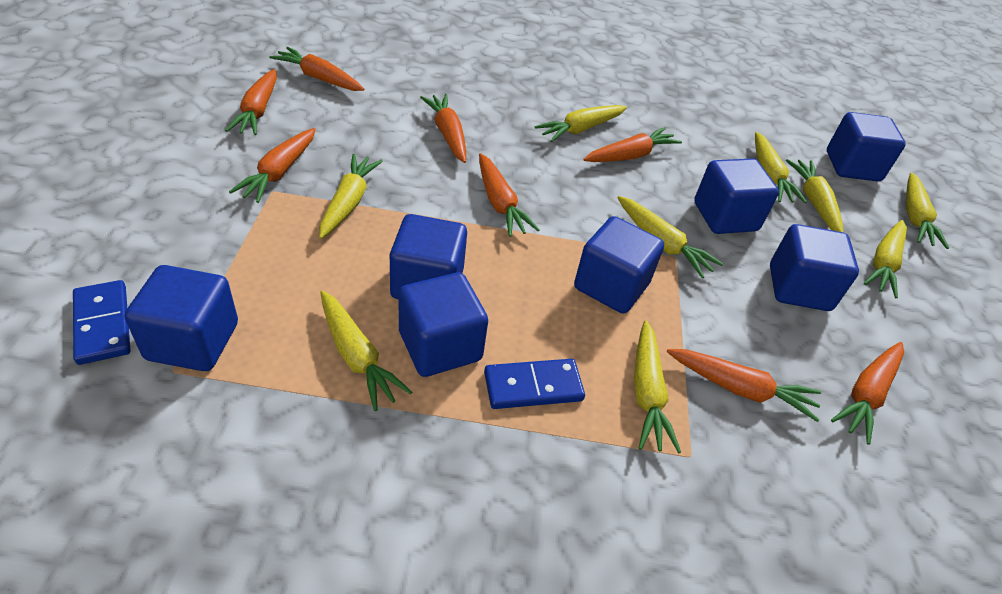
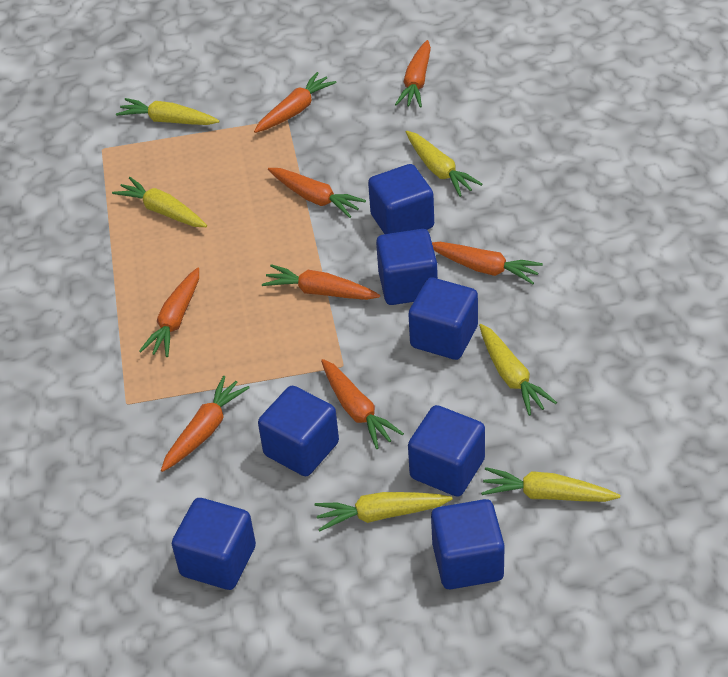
blue domino: 2 -> 0
yellow carrot: 9 -> 6

